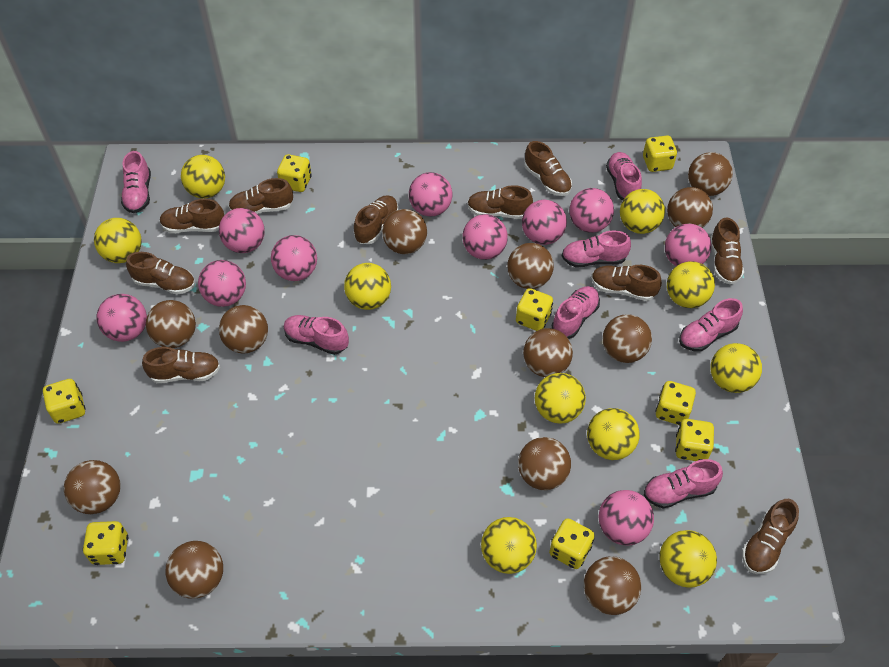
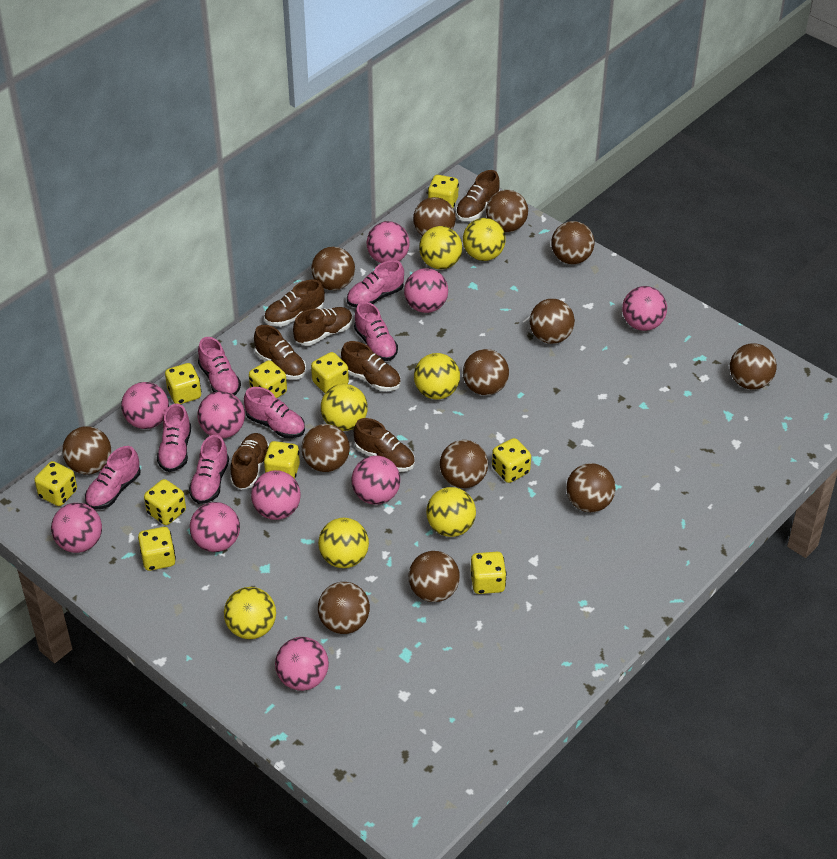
brown ball: 12 -> 13
brown shoe: 10 -> 7
yellow ball: 10 -> 7
yellow dice: 8 -> 10

